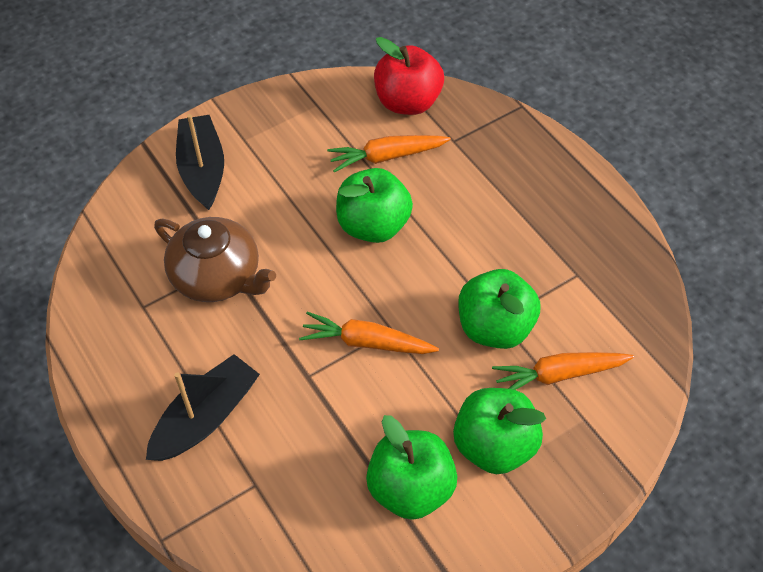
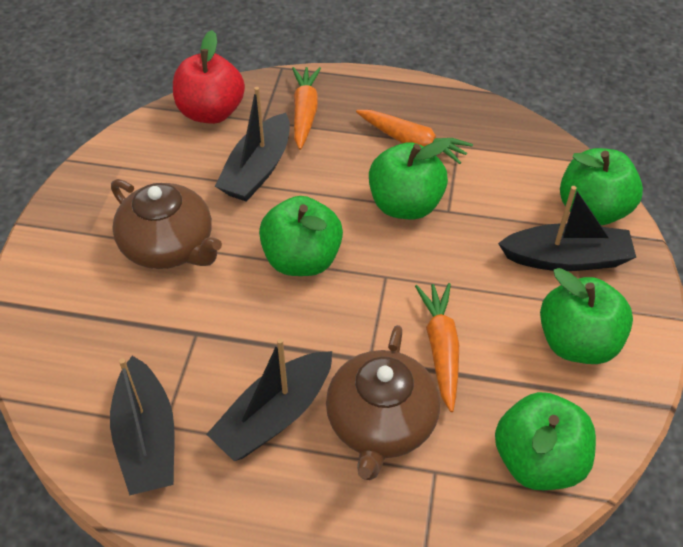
black boat: 2 -> 4
brown teapot: 1 -> 2
green apple: 4 -> 5

